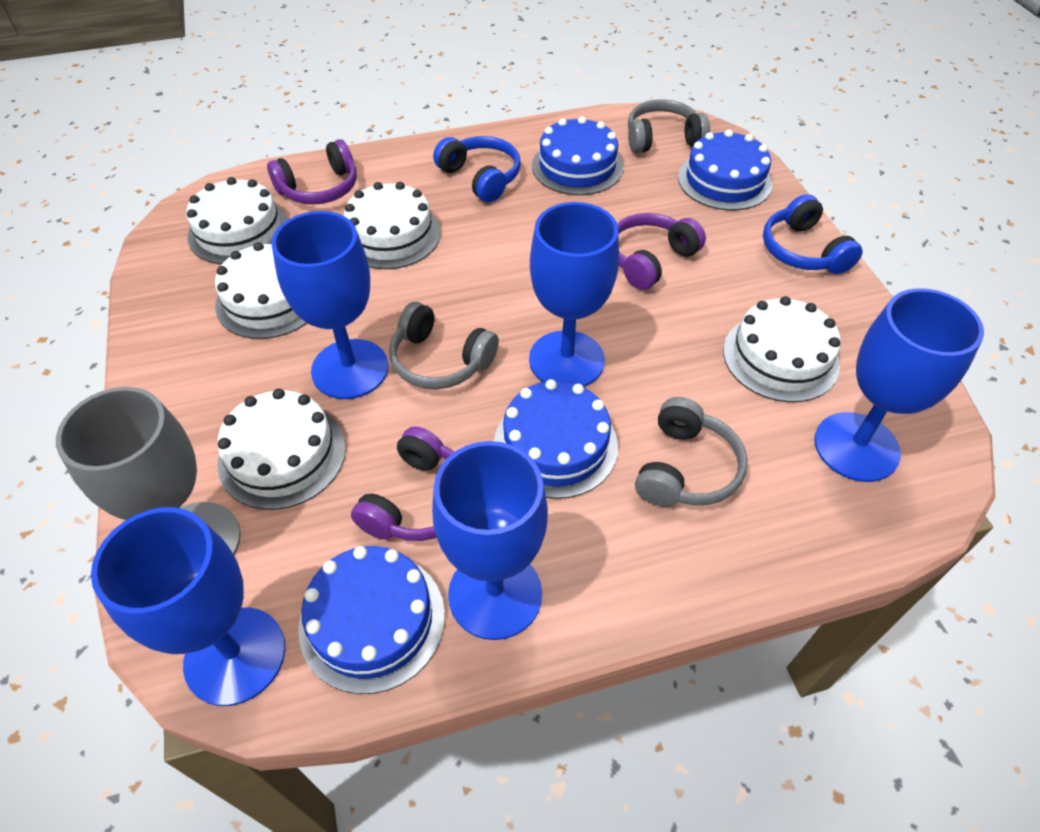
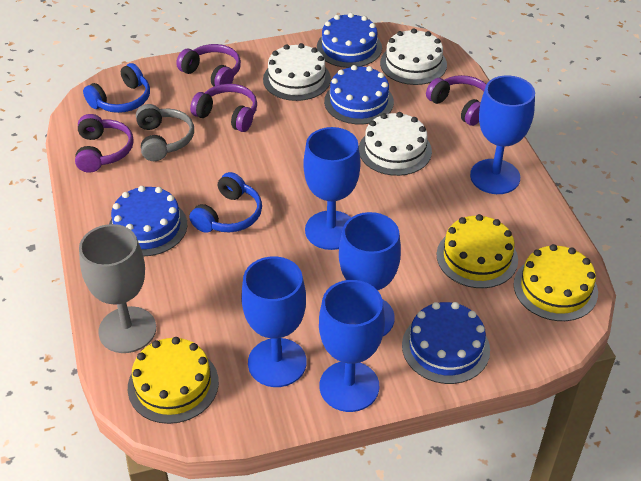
grey headphones: 3 -> 1
purple headphones: 3 -> 4
white cake: 5 -> 3
yellow cake: 0 -> 3

